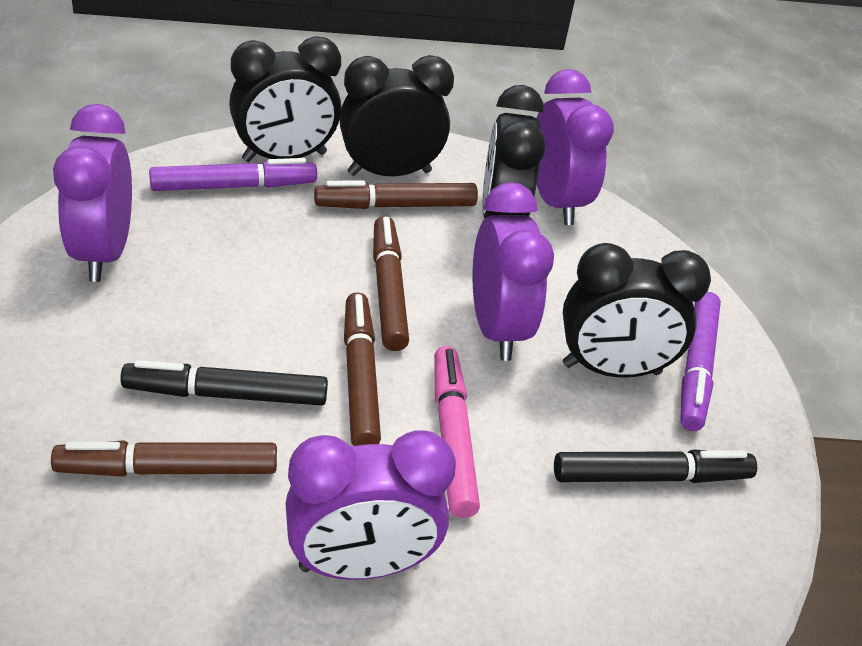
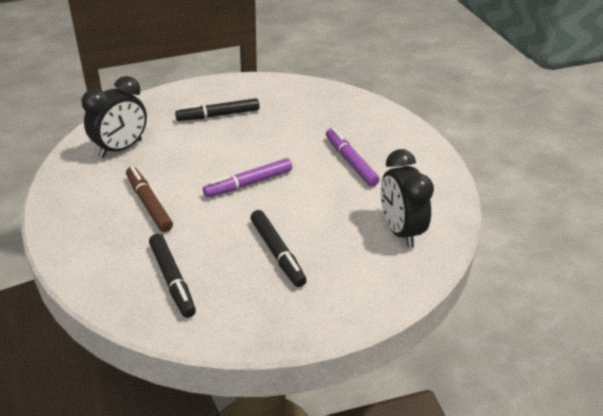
black clock: 4 -> 2
black marker: 2 -> 3
brown marker: 4 -> 1
pink marker: 1 -> 0
purple clock: 4 -> 0

